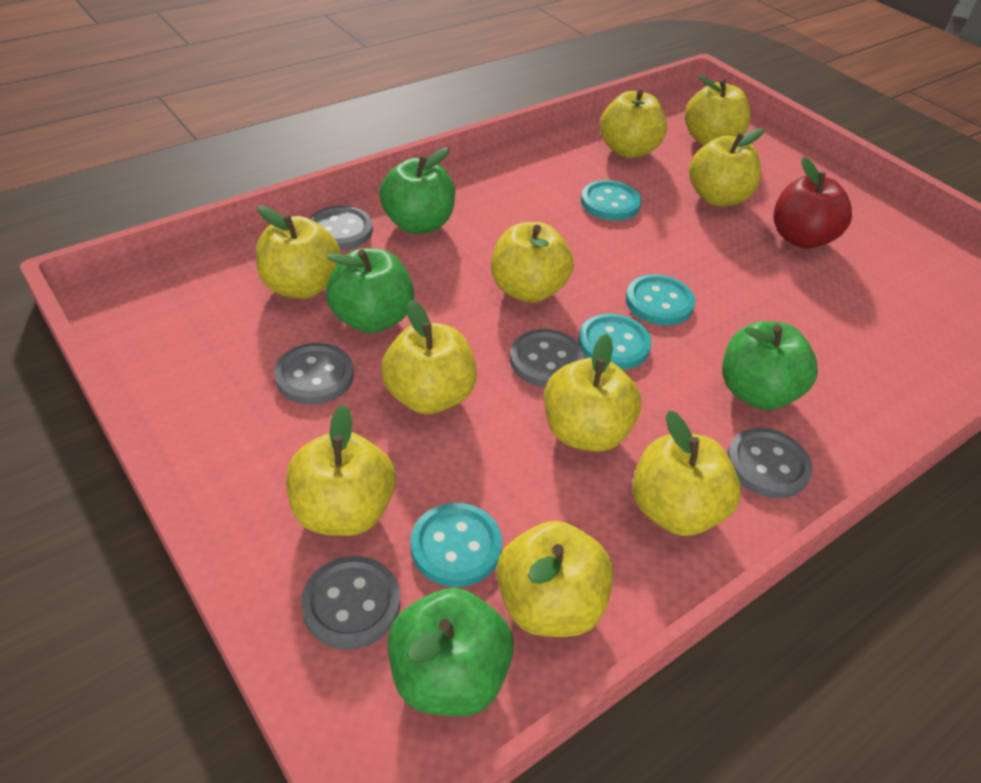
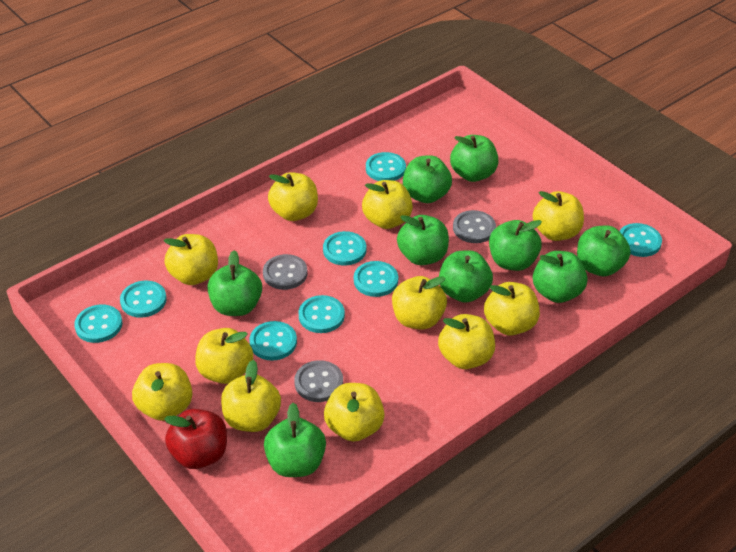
green apple: 4 -> 9
grey button: 5 -> 3
turquoise button: 4 -> 8
yellow apple: 10 -> 11

